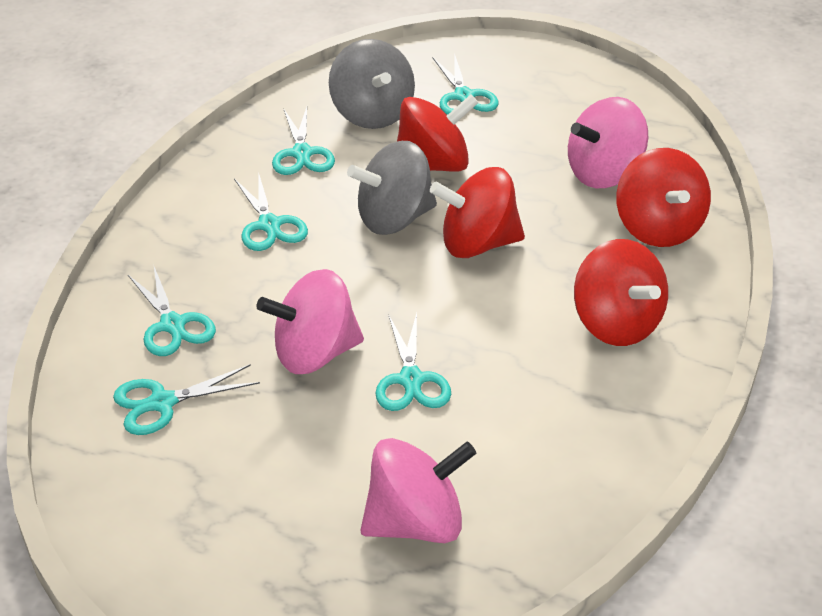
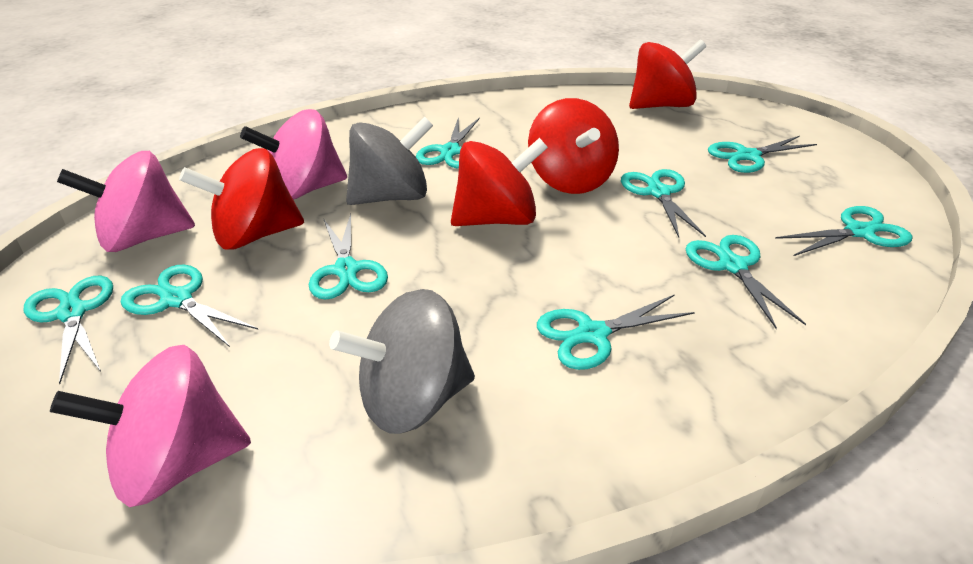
turquoise scissors: 6 -> 9

